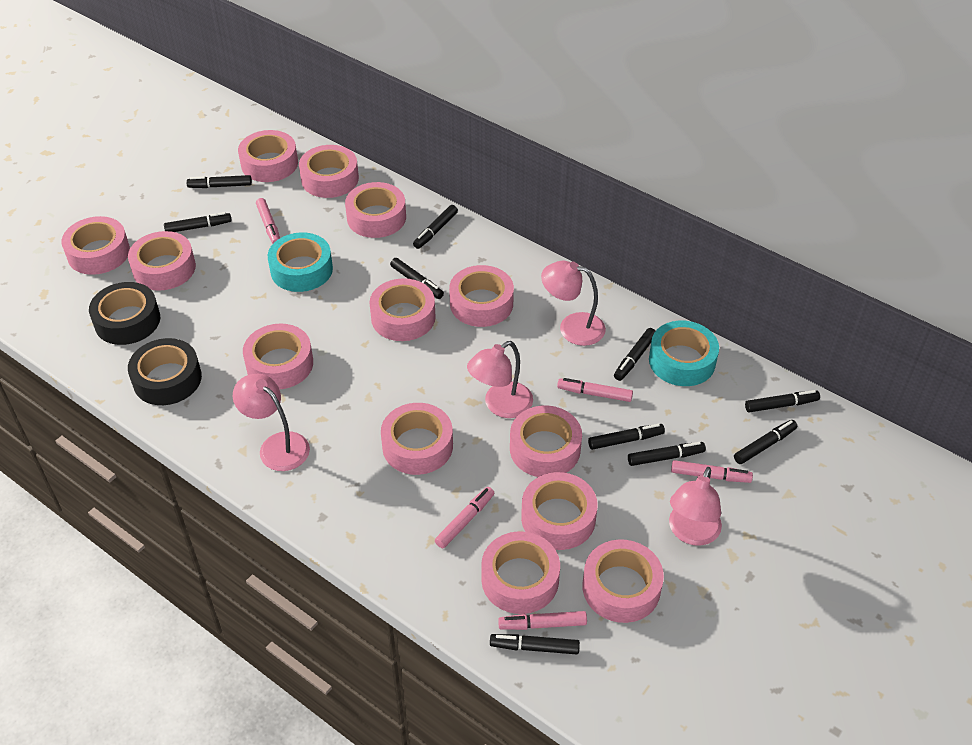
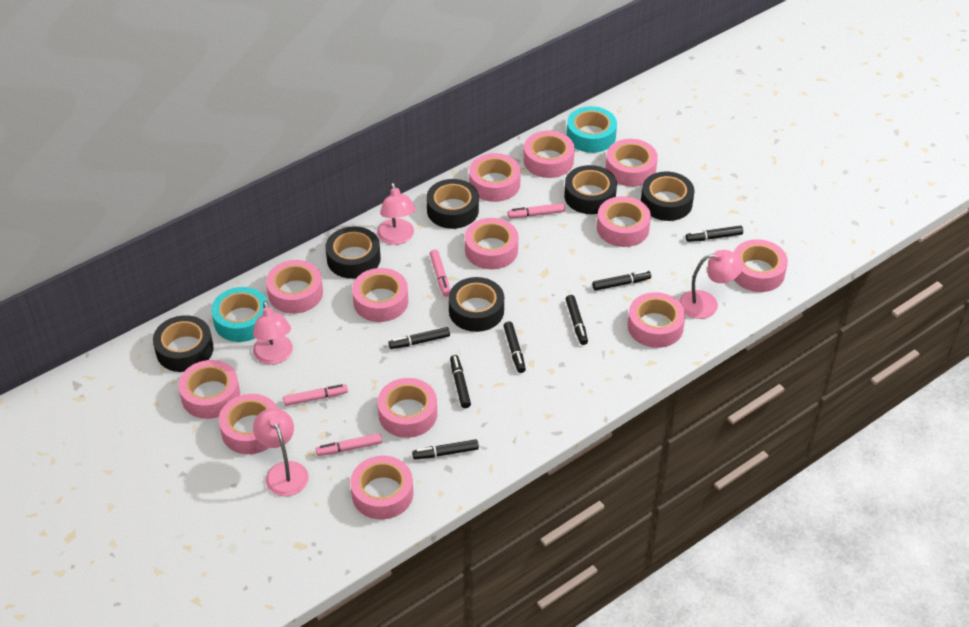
black marker: 10 -> 7
black tape: 2 -> 6
pink marker: 5 -> 4

